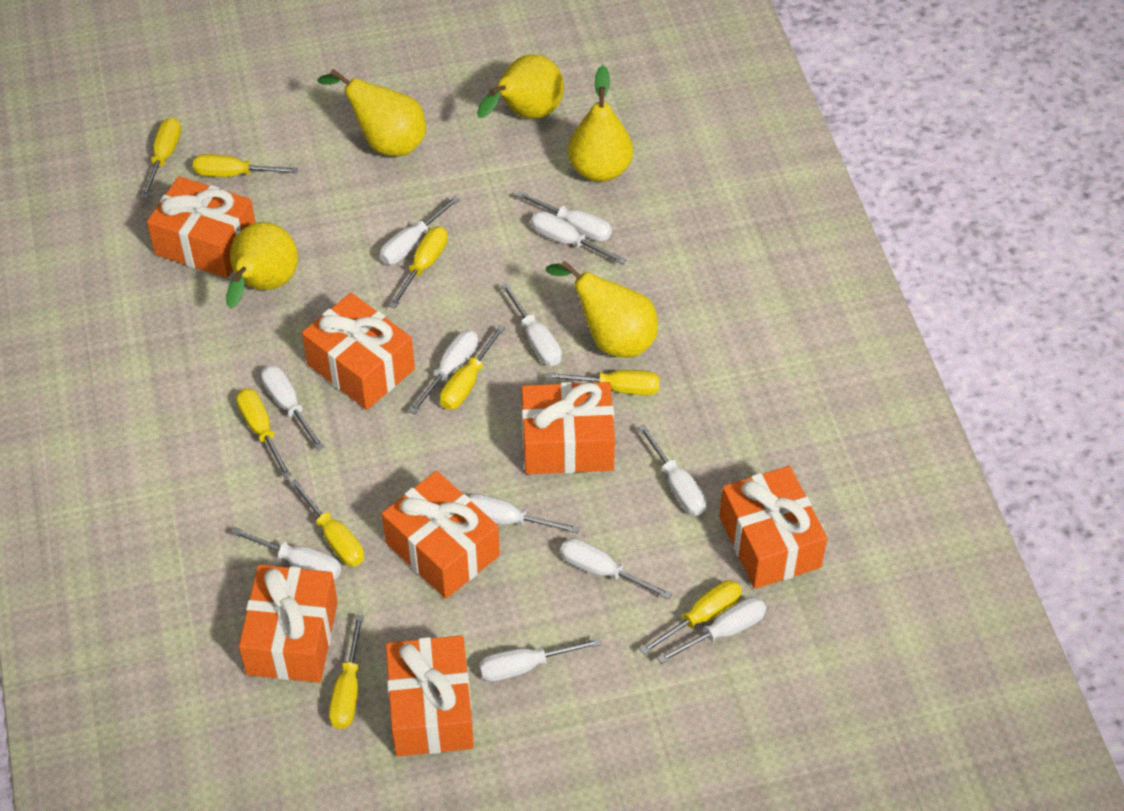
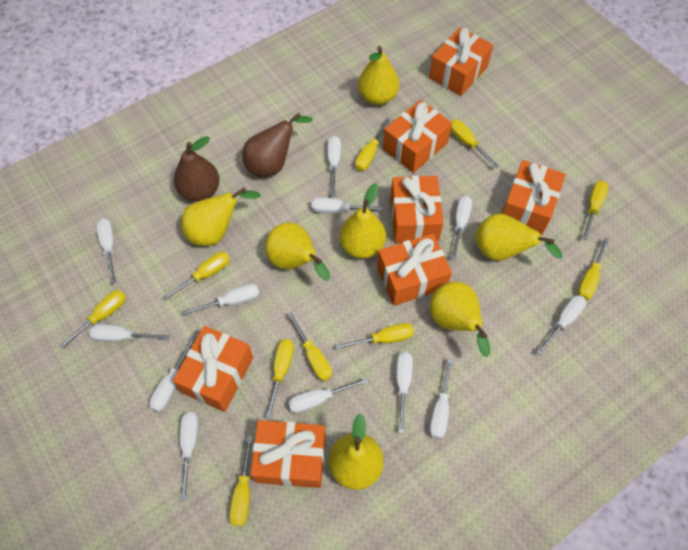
brown pear: 0 -> 2
yellow pear: 5 -> 7
yellow screwdriver: 9 -> 10

